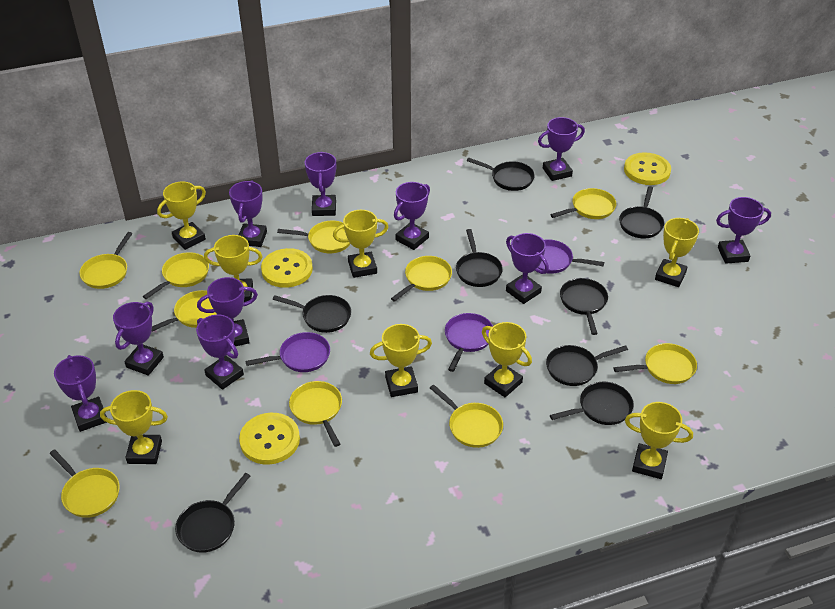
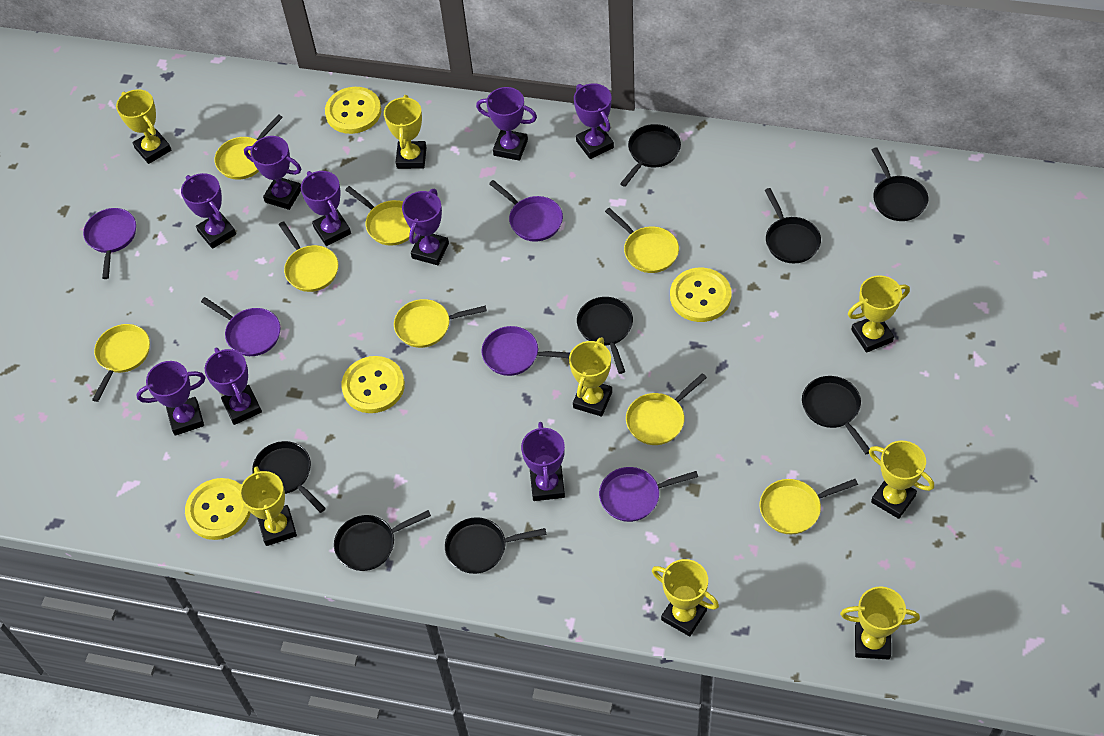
purple pan: 3 -> 5
purple trophy: 10 -> 9
yellow button: 3 -> 4
yellow pan: 10 -> 8

